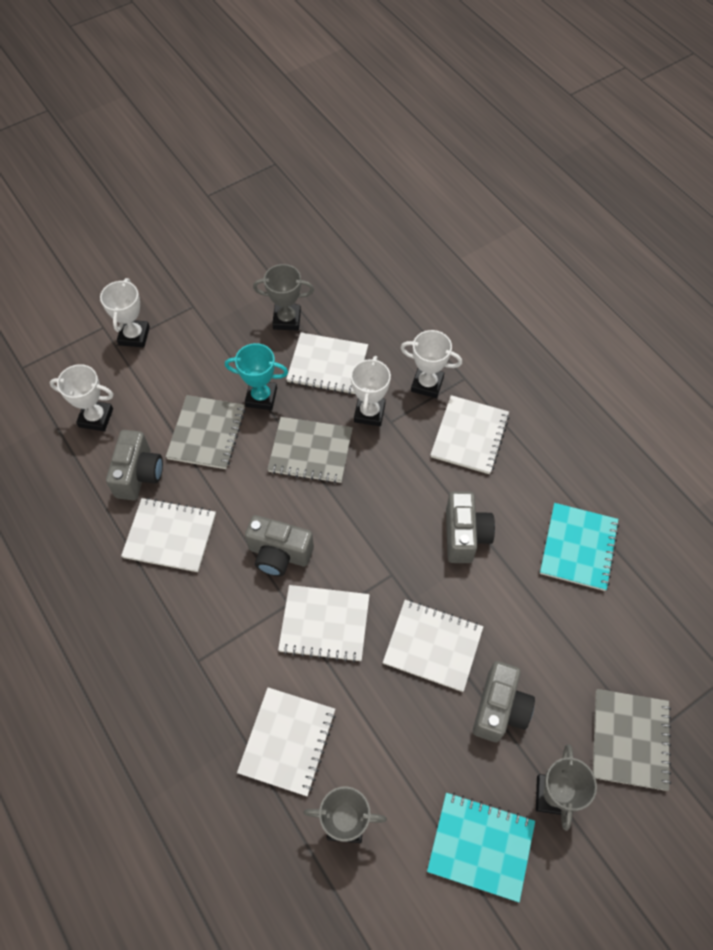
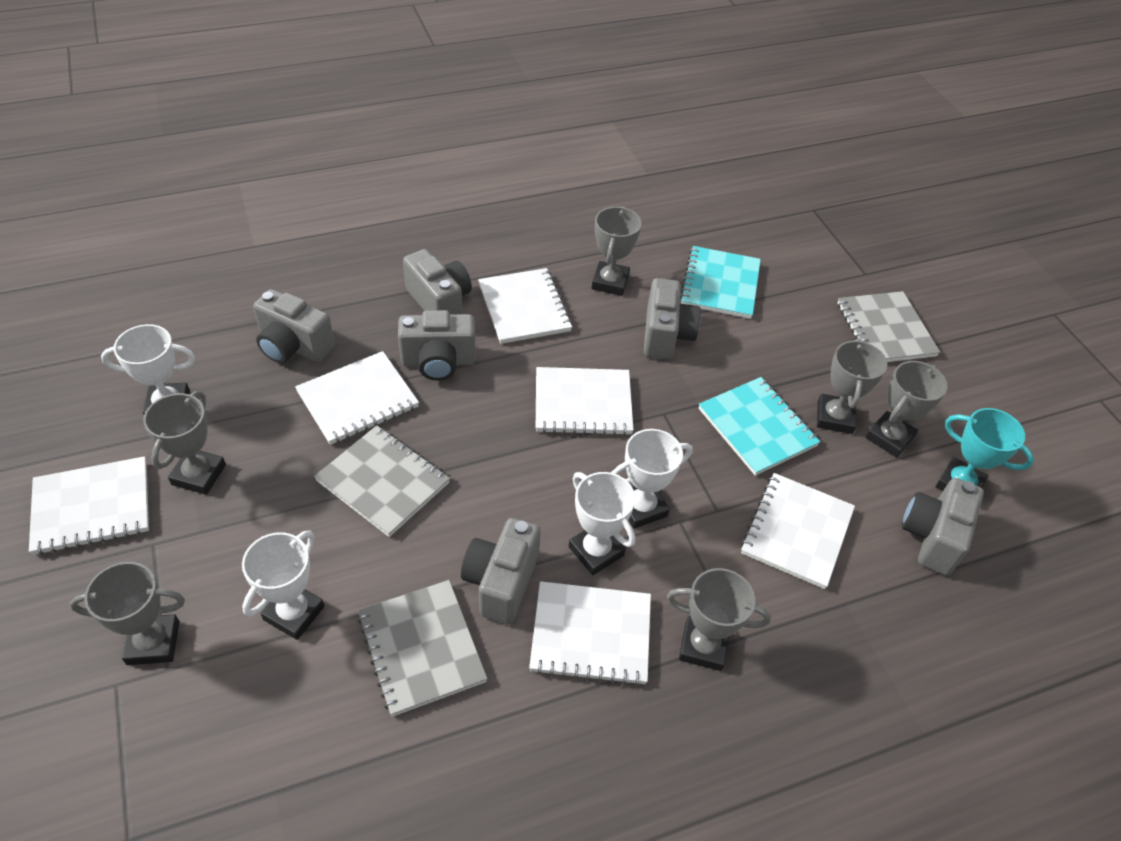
grey camera: 4 -> 6
grey trophy: 3 -> 6

